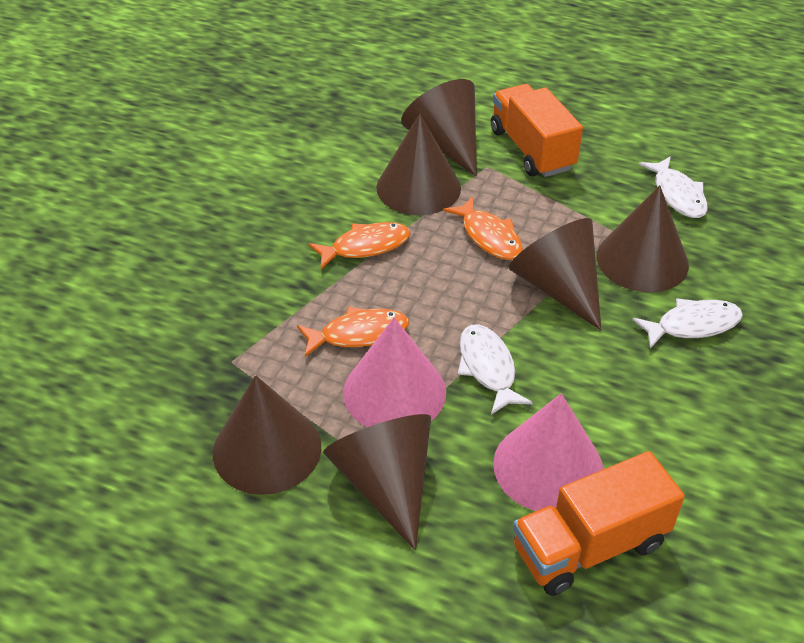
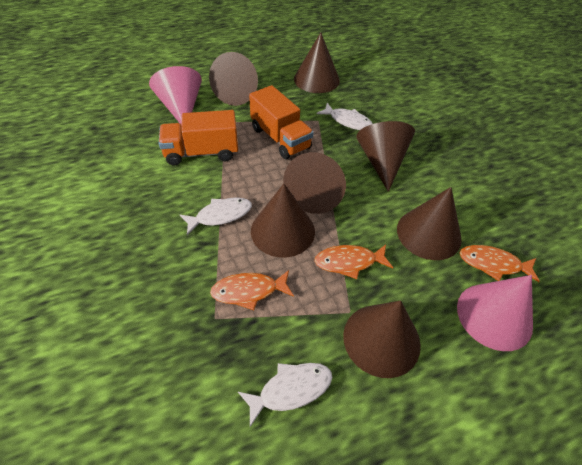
brown cone: 6 -> 7

